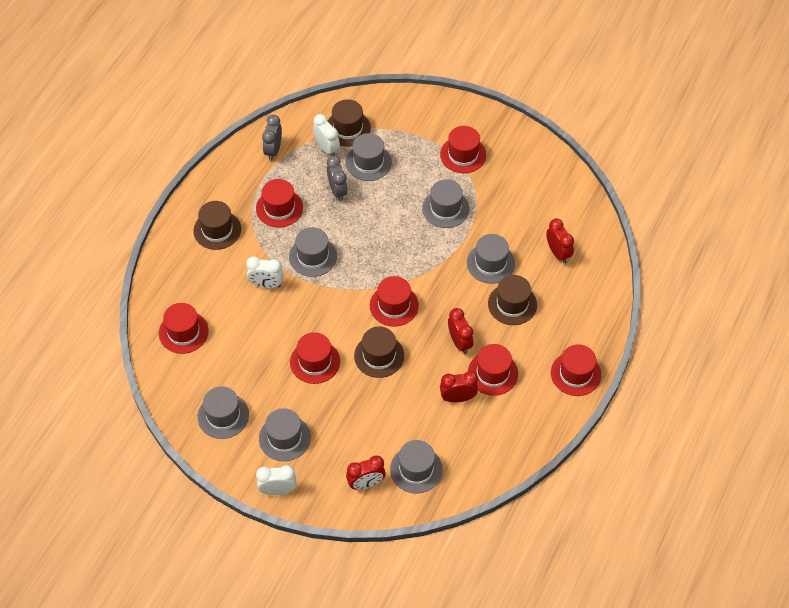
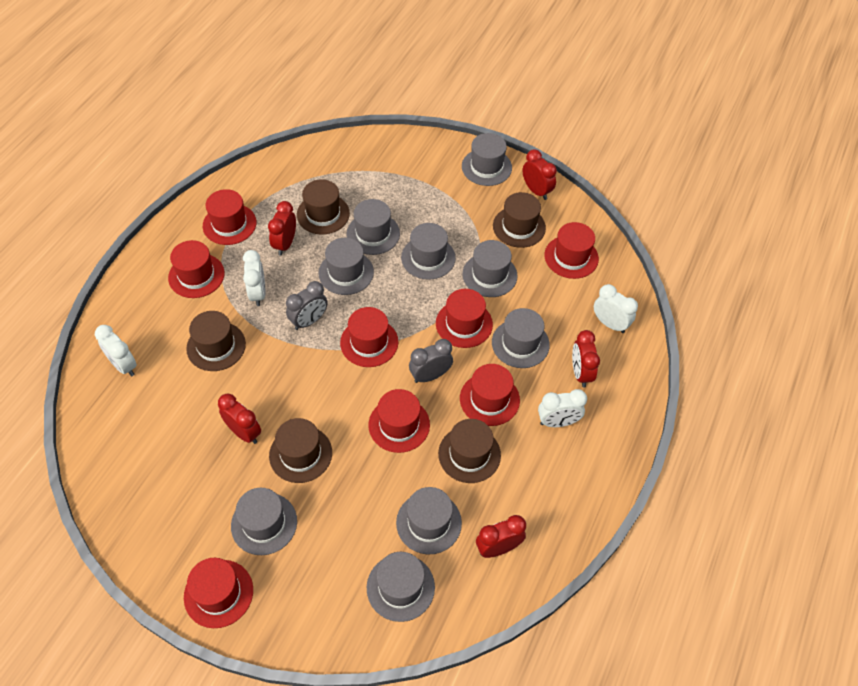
brown hat: 4 -> 5
grey hat: 7 -> 9
red clock: 4 -> 5
red hat: 7 -> 8
white clock: 3 -> 4

